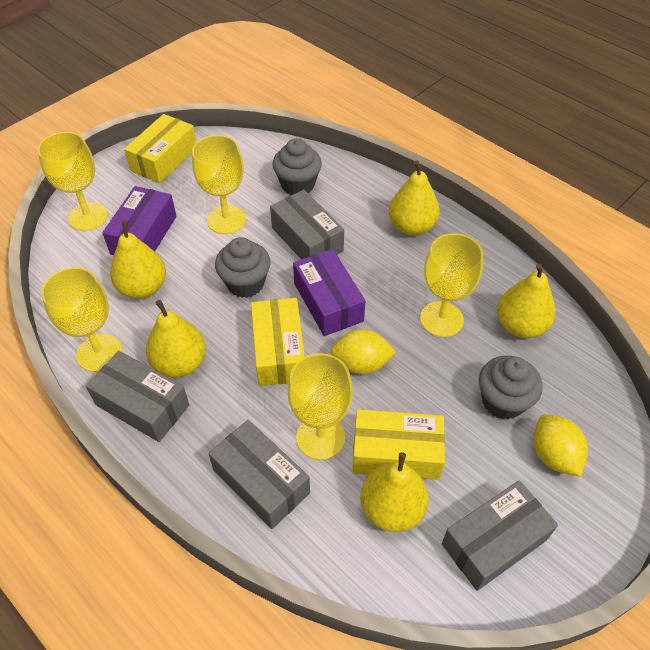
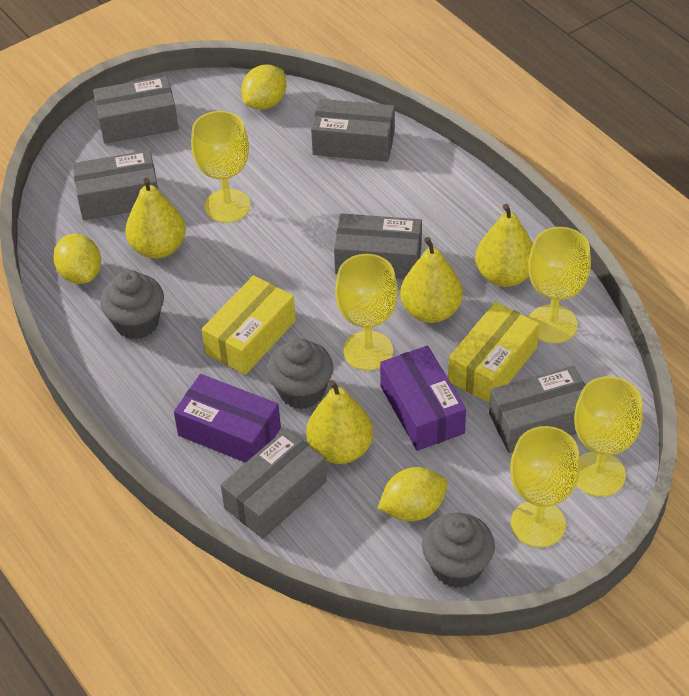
grey box: 4 -> 6
yellow box: 3 -> 2
yellow lemon: 2 -> 3
yellow pear: 5 -> 4

